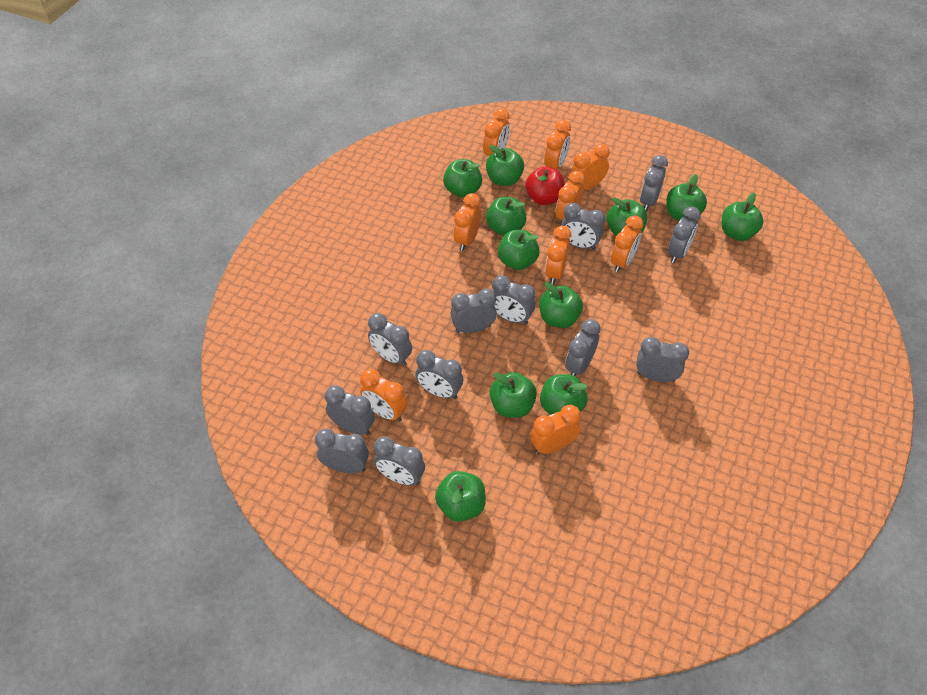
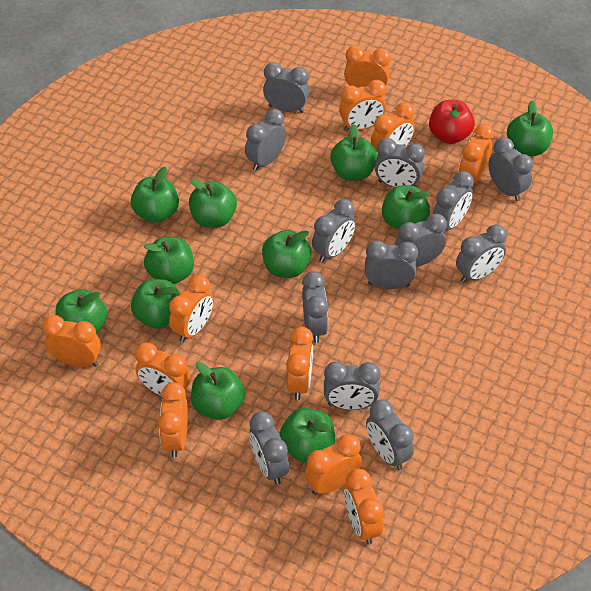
grey clock: 12 -> 13
orange clock: 9 -> 11

